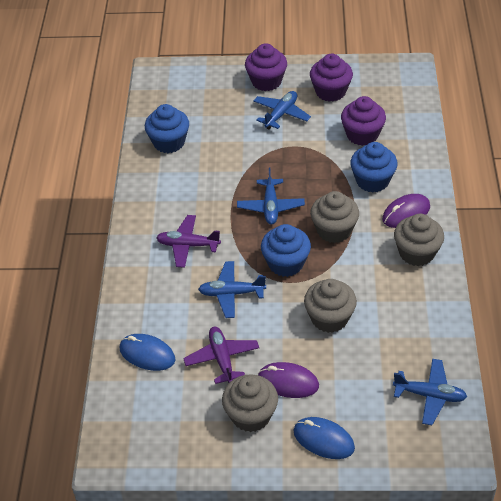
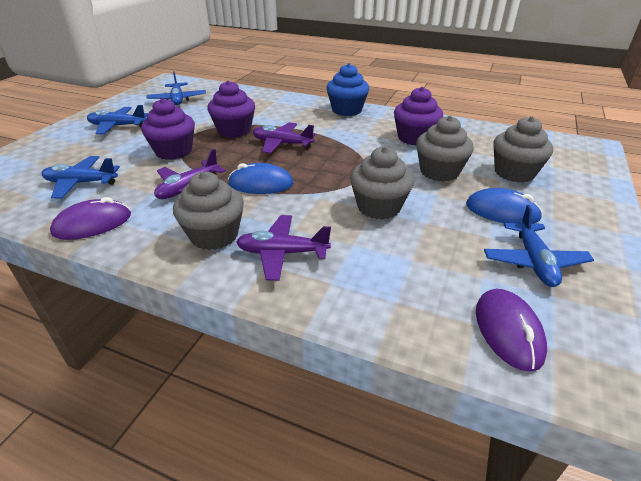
blue cupcake: 3 -> 1
purple plane: 2 -> 3

